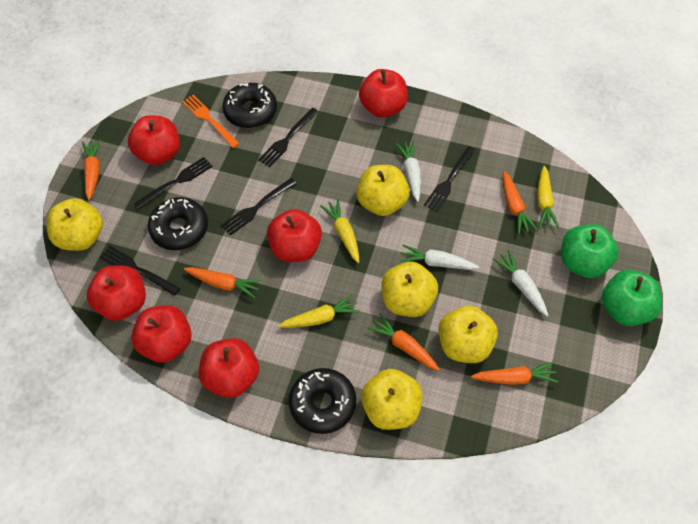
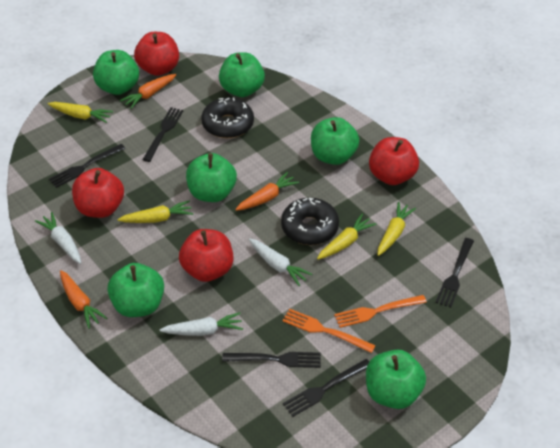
black donut: 3 -> 2
green apple: 2 -> 6
orange carrot: 5 -> 3
orange fork: 1 -> 2
red apple: 6 -> 4
yellow apple: 5 -> 0
yellow carrot: 3 -> 4

